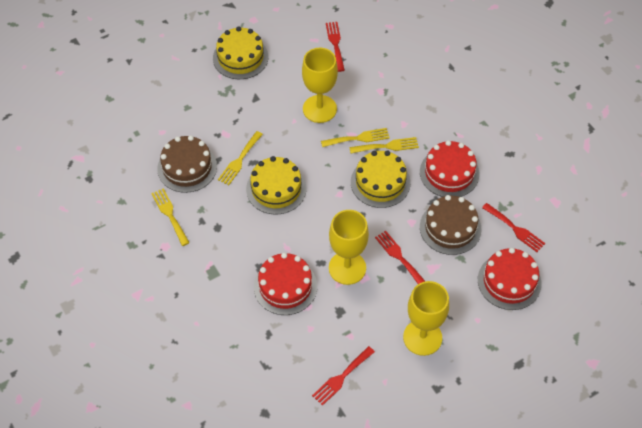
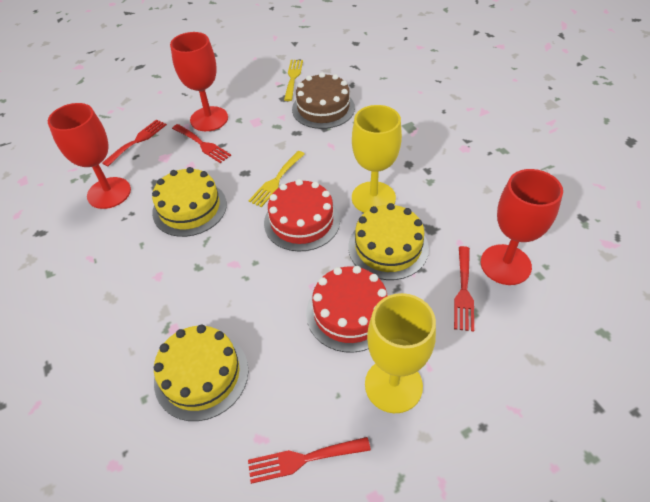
brown cake: 2 -> 1
red cake: 3 -> 2
red goblet: 0 -> 3
yellow fork: 4 -> 2
yellow goblet: 3 -> 2

